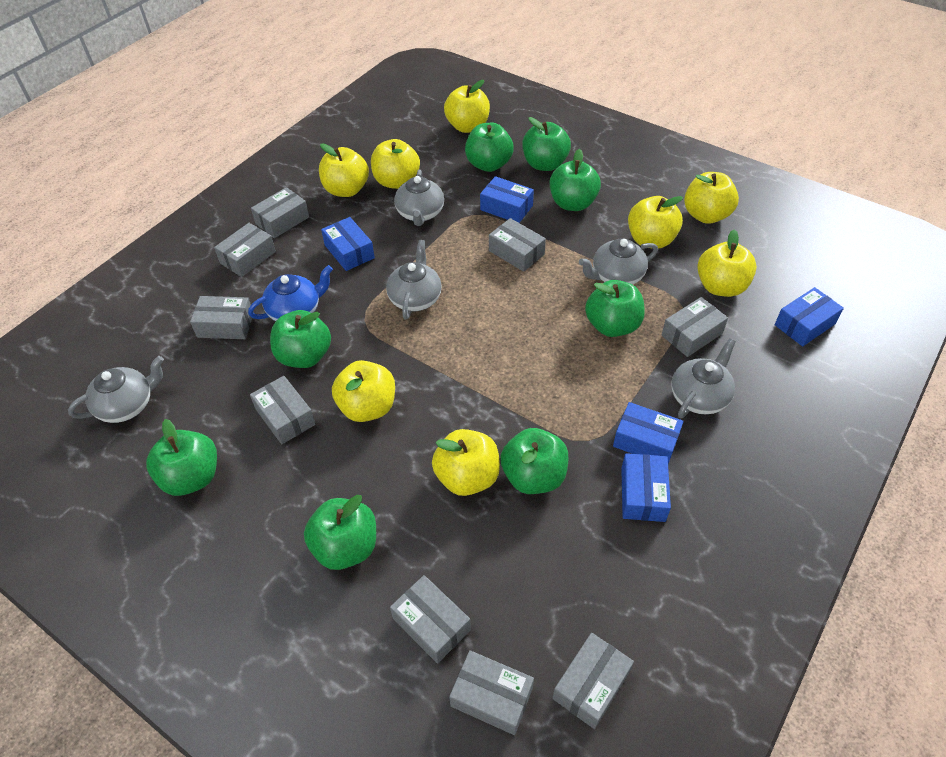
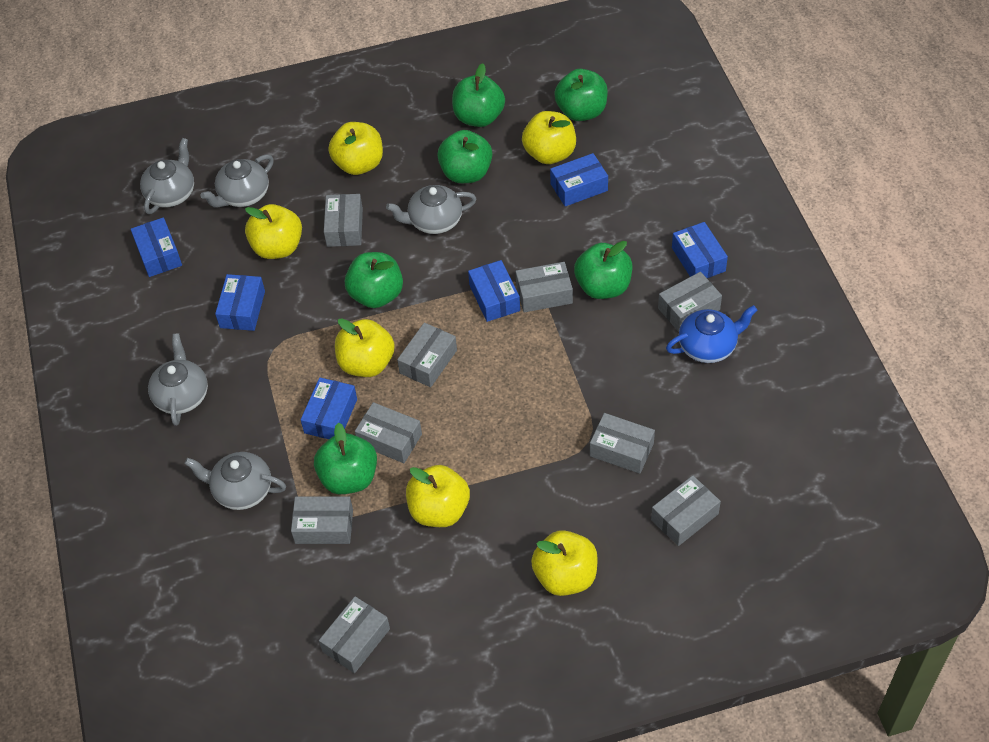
blue box: 5 -> 6
green apple: 8 -> 6
yellow apple: 8 -> 6

